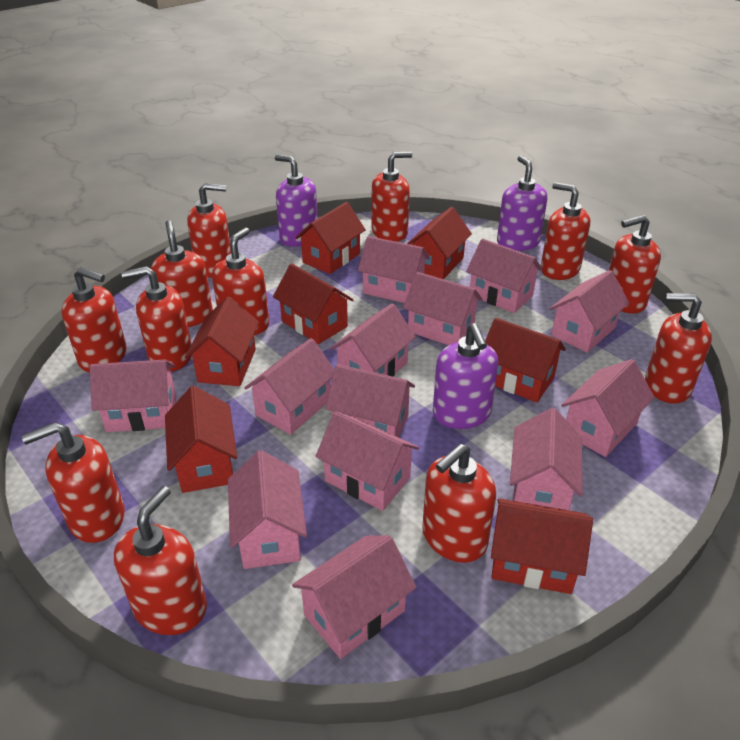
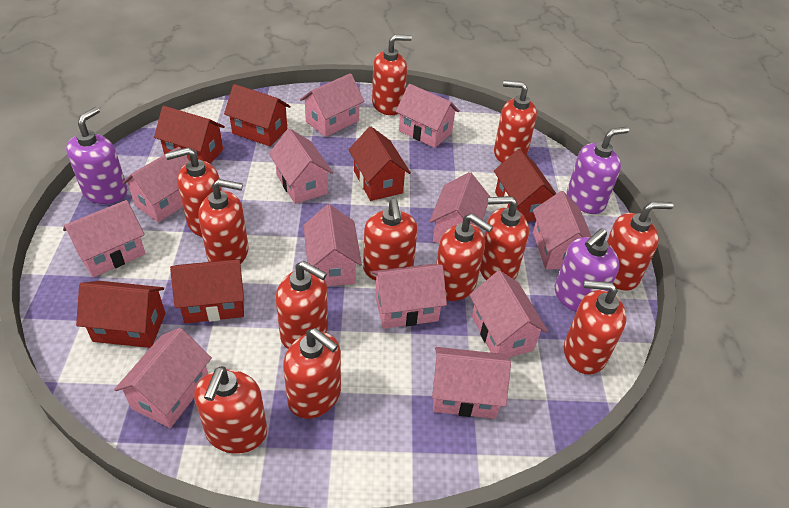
pink house: 13 -> 12
red house: 7 -> 6

